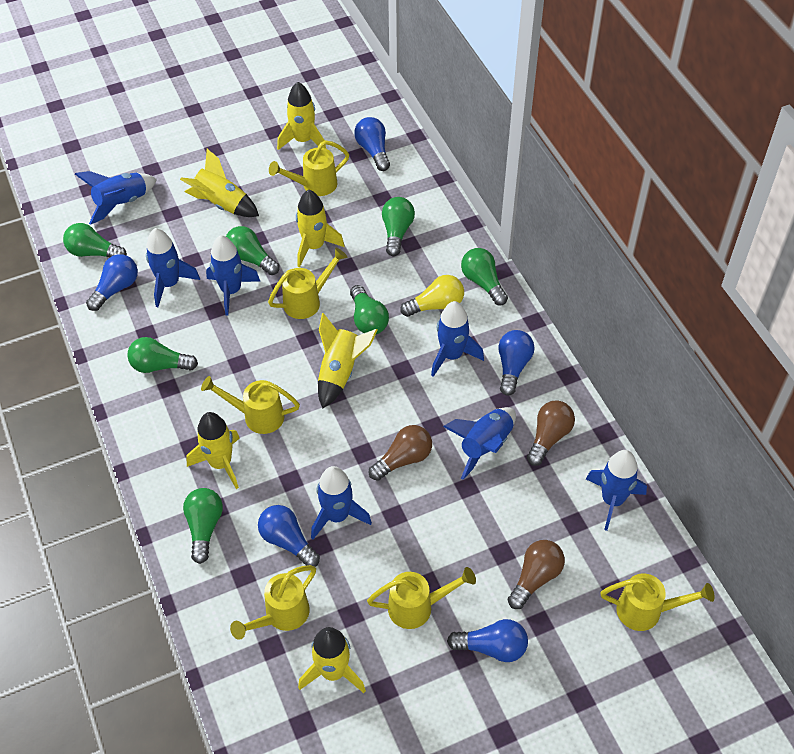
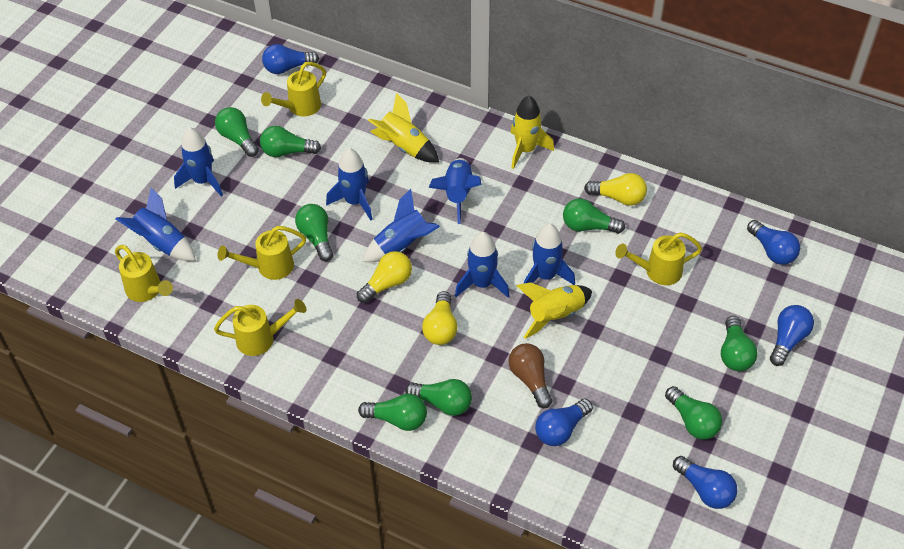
brown light bulb: 3 -> 1
green light bulb: 7 -> 8
yellow light bulb: 1 -> 3
yellow rocket: 6 -> 3
yellow watering can: 6 -> 5

